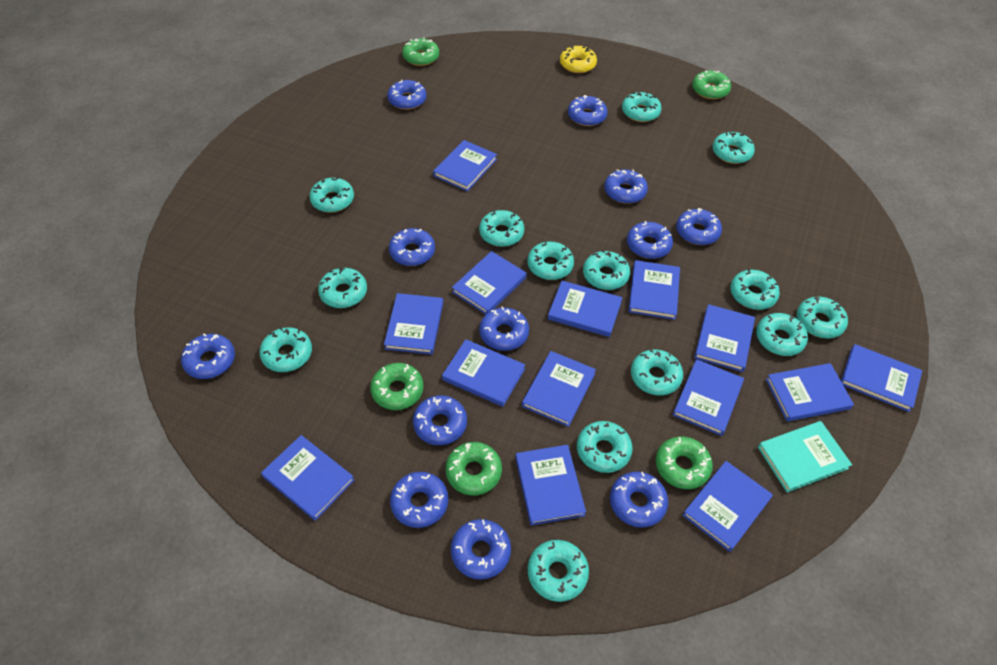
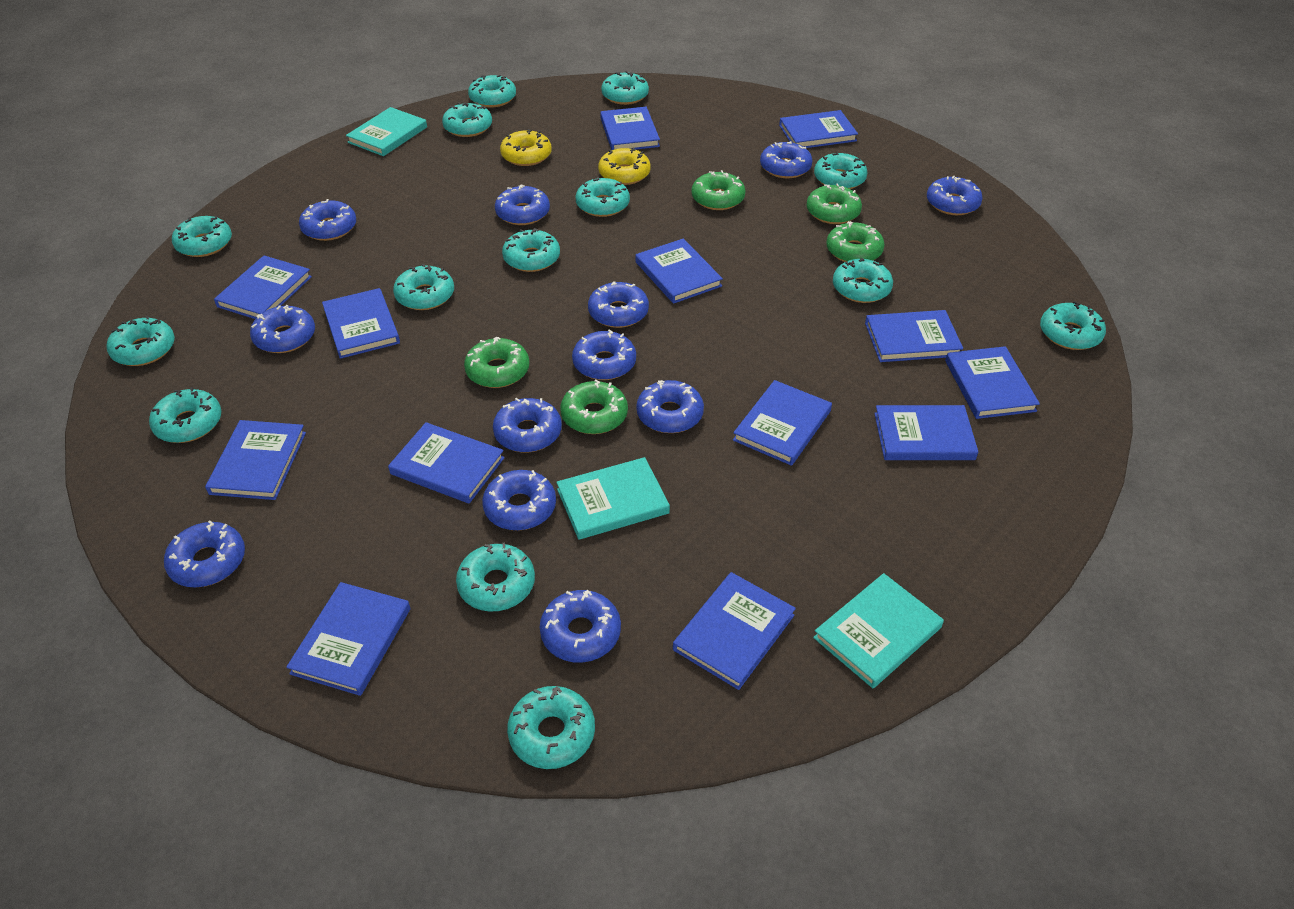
blue book: 14 -> 13
turquoise book: 1 -> 3
yellow donut: 1 -> 2

